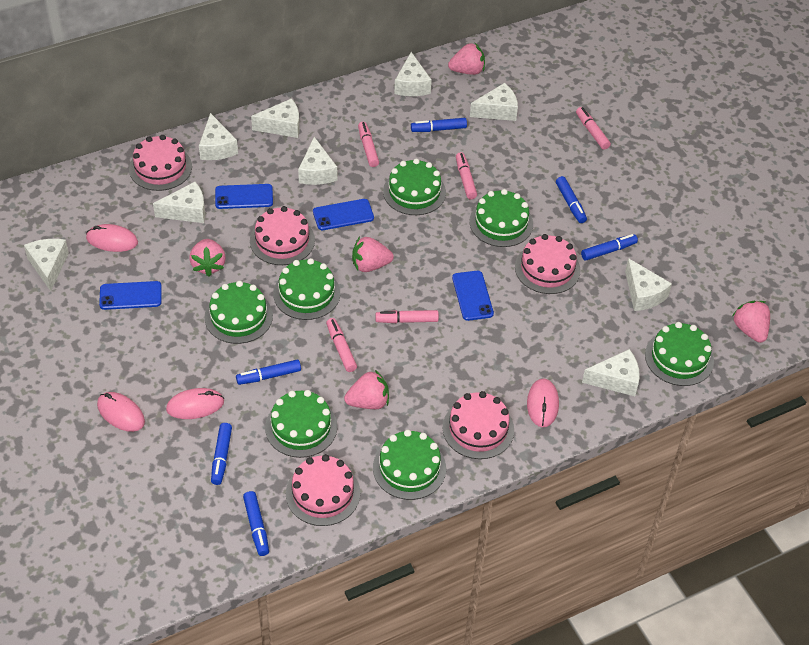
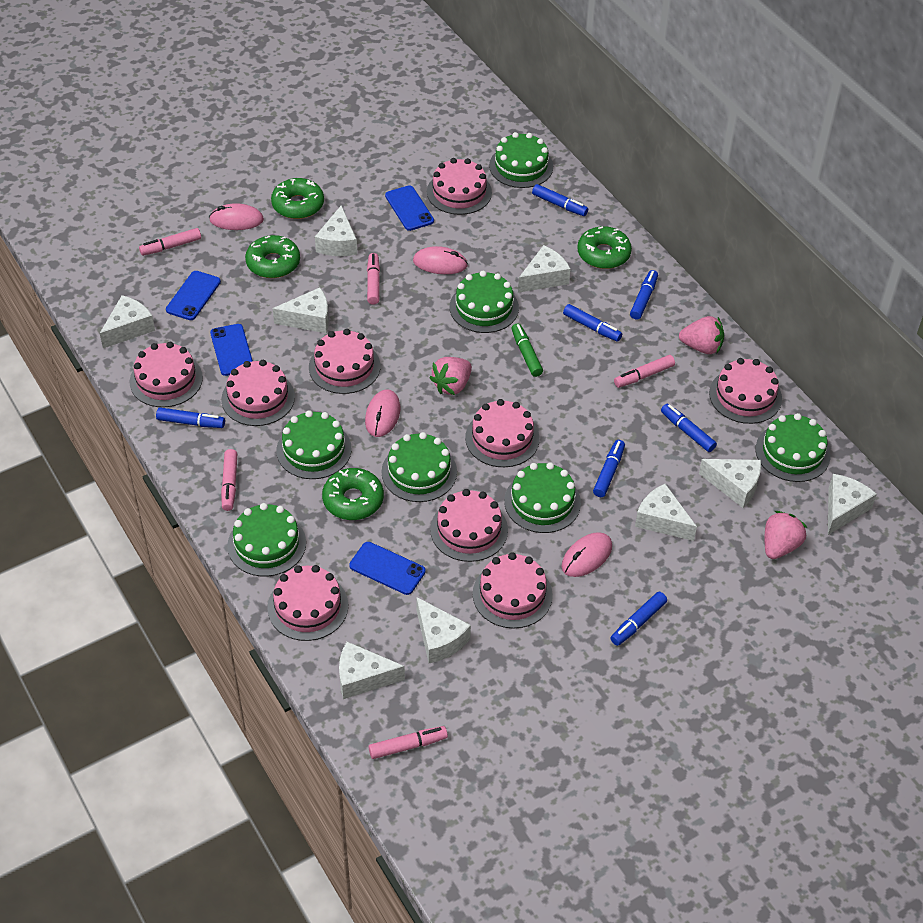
blue marker: 6 -> 7
green donut: 0 -> 4
green marker: 0 -> 1
pink cake: 5 -> 9
pink strawberry: 5 -> 3

